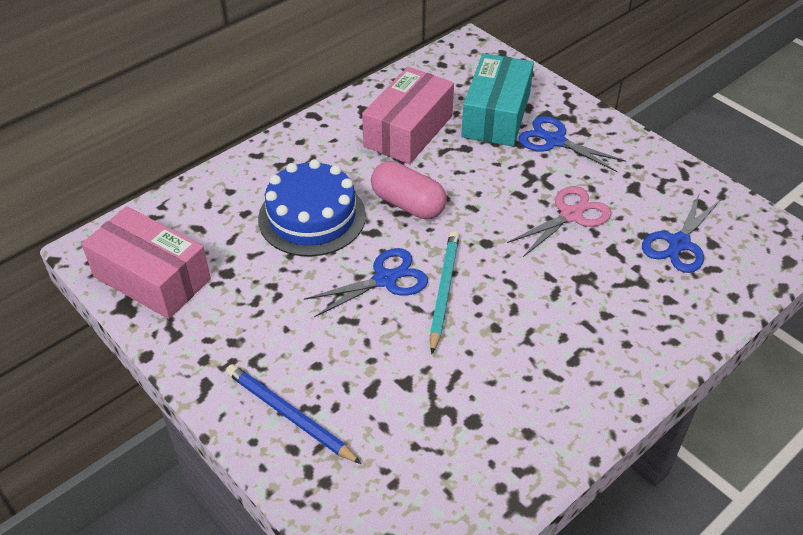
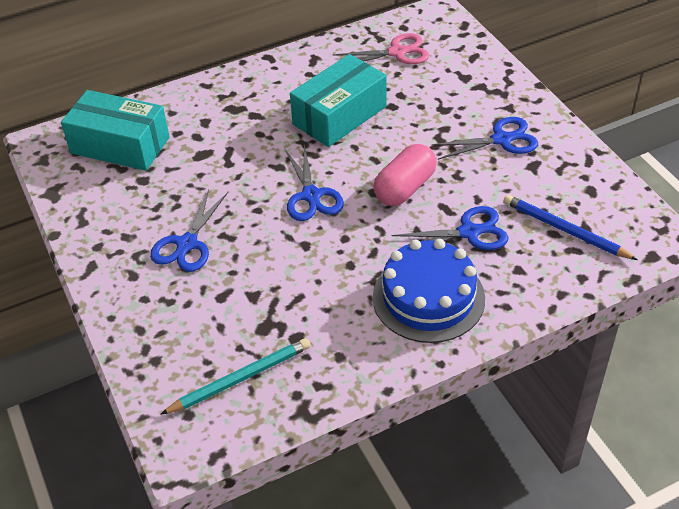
blue scissors: 3 -> 4
pink box: 2 -> 0
turquoise box: 1 -> 2

